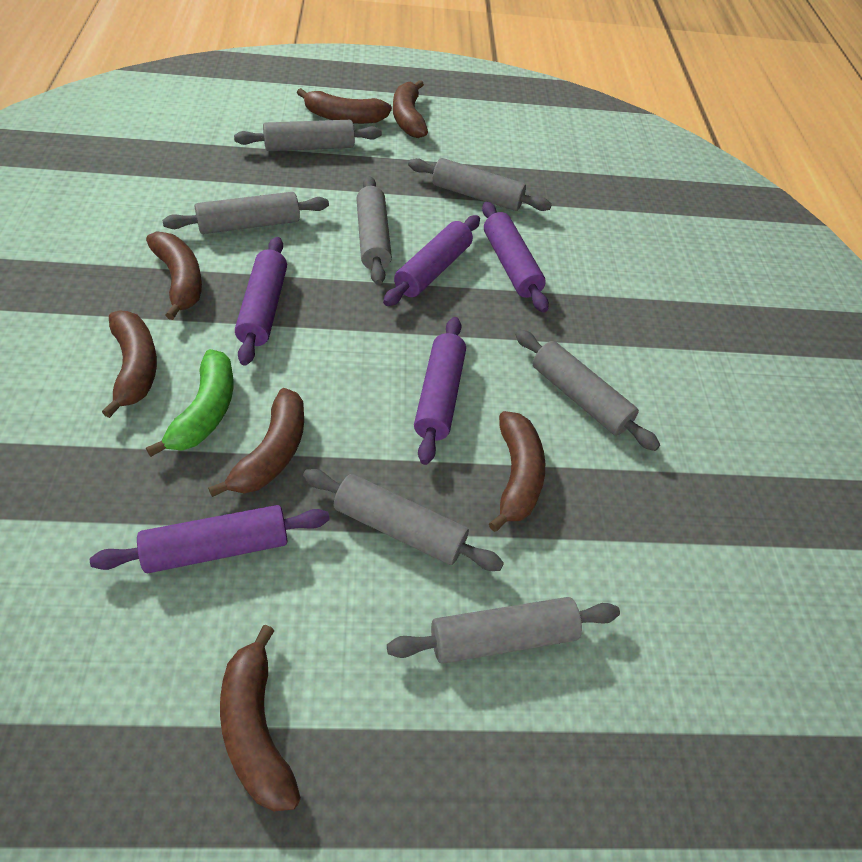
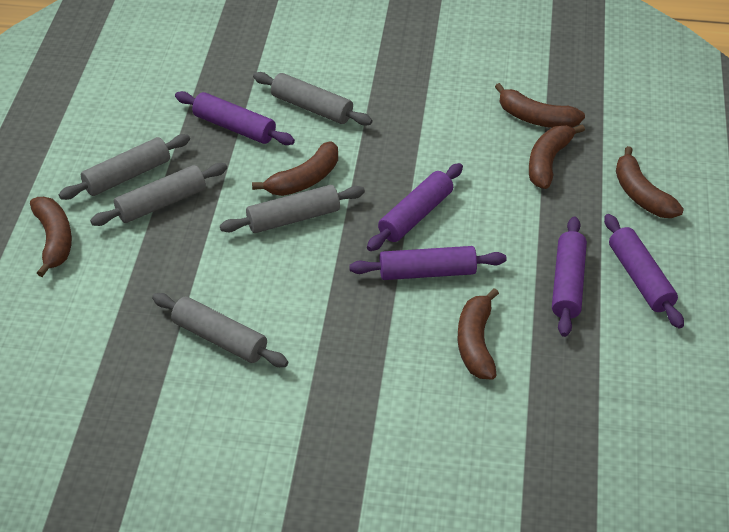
brown banana: 7 -> 6
green banana: 1 -> 0
grey rolling pin: 7 -> 5

